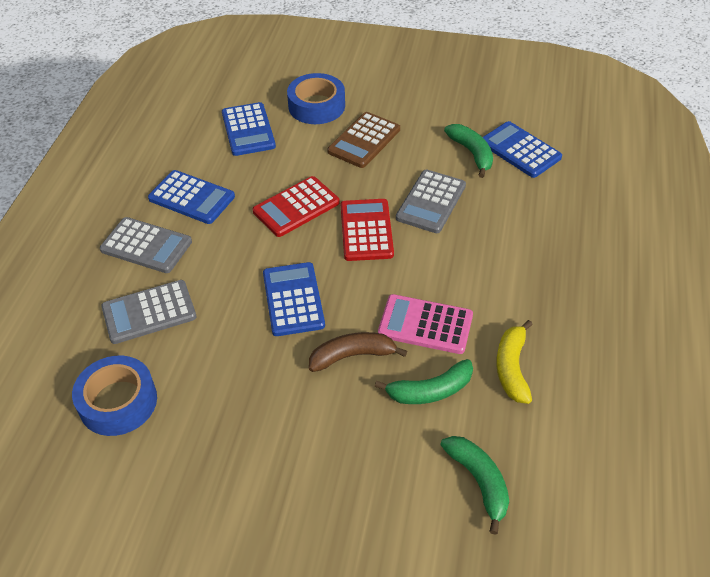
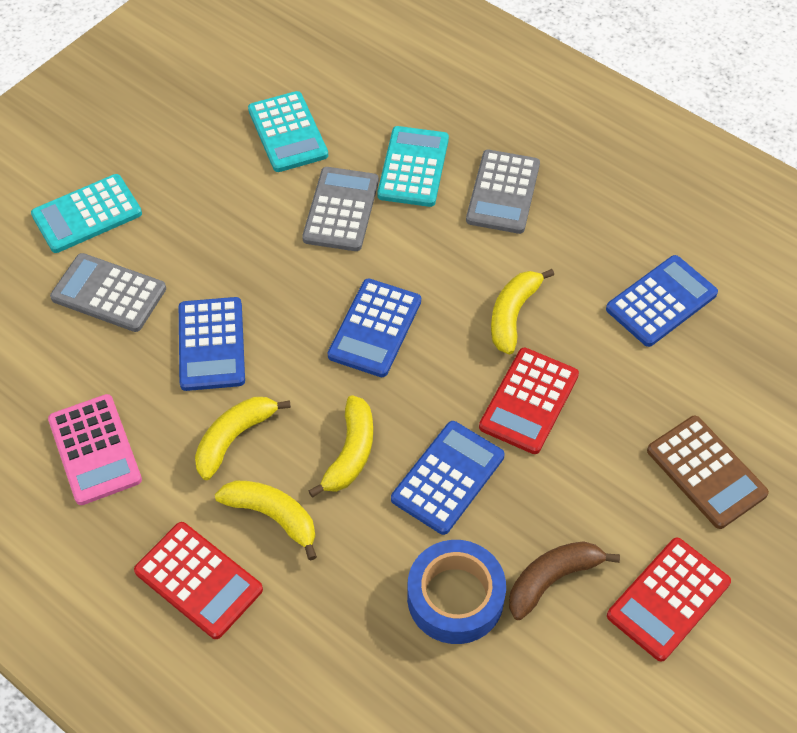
blue tape: 2 -> 1
green banana: 3 -> 0
red calculator: 2 -> 3
turquoise calculator: 0 -> 3
yellow banana: 1 -> 4

